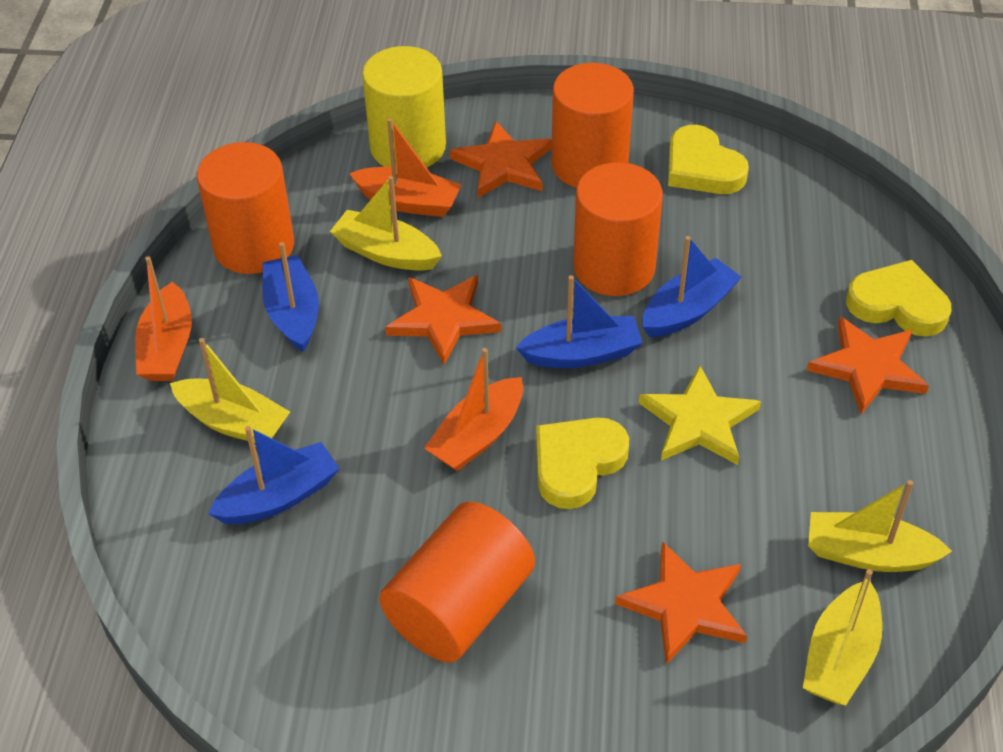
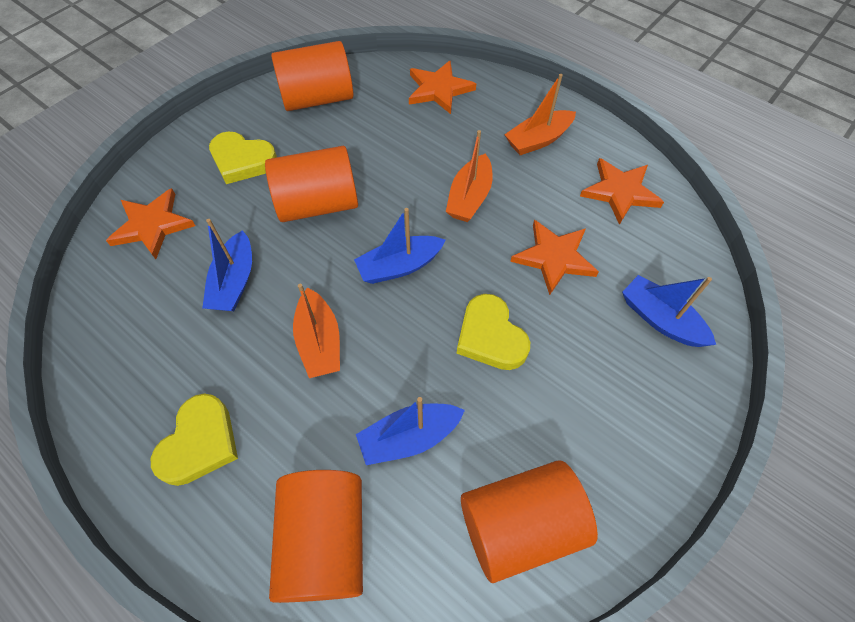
yellow boat: 4 -> 0
yellow cylinder: 1 -> 0
yellow star: 1 -> 0

